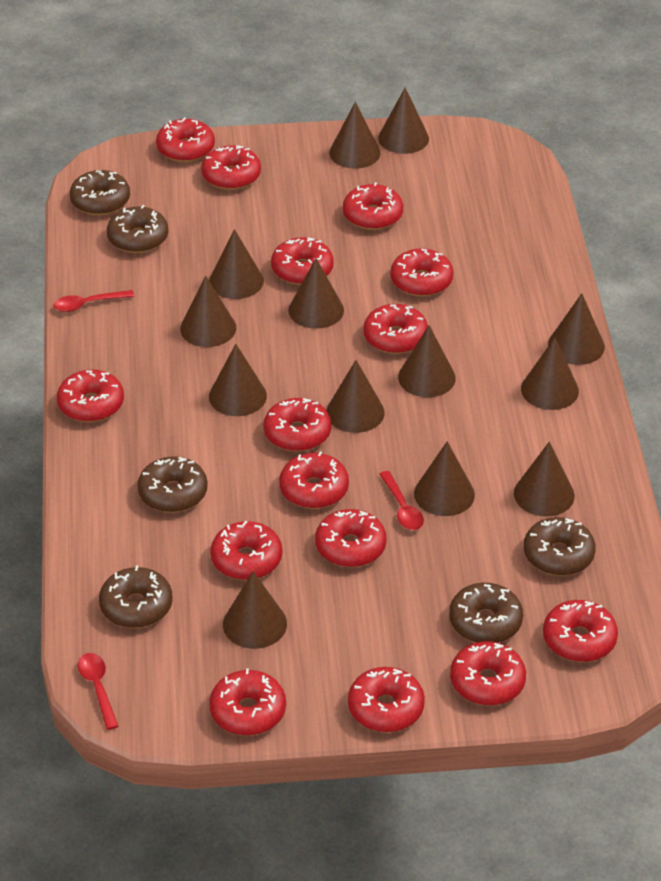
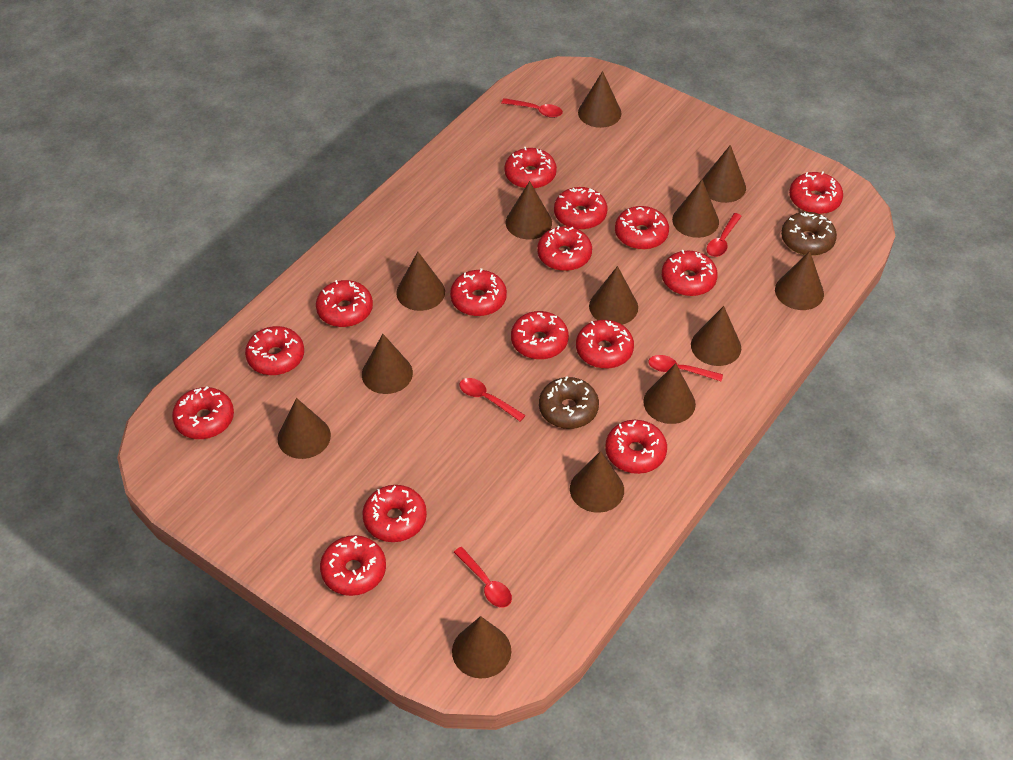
brown donut: 6 -> 2
red spoon: 3 -> 5

